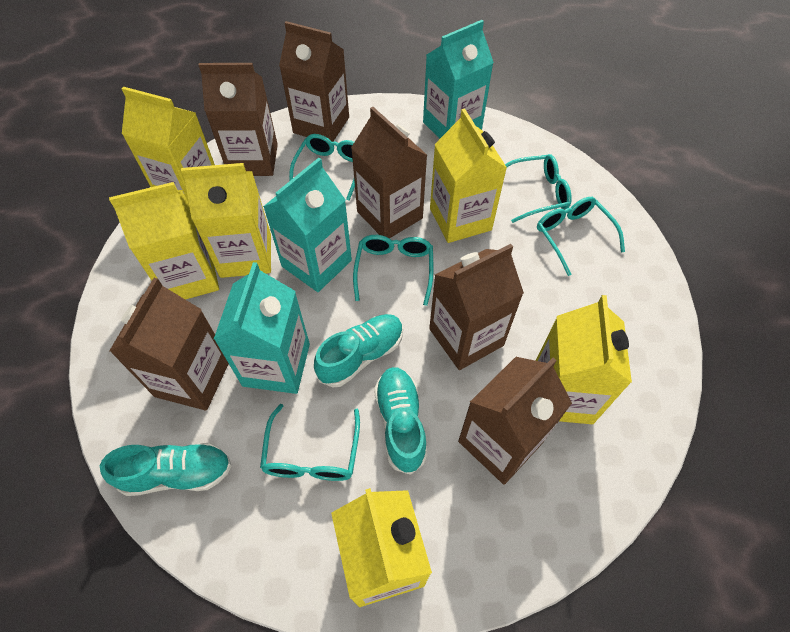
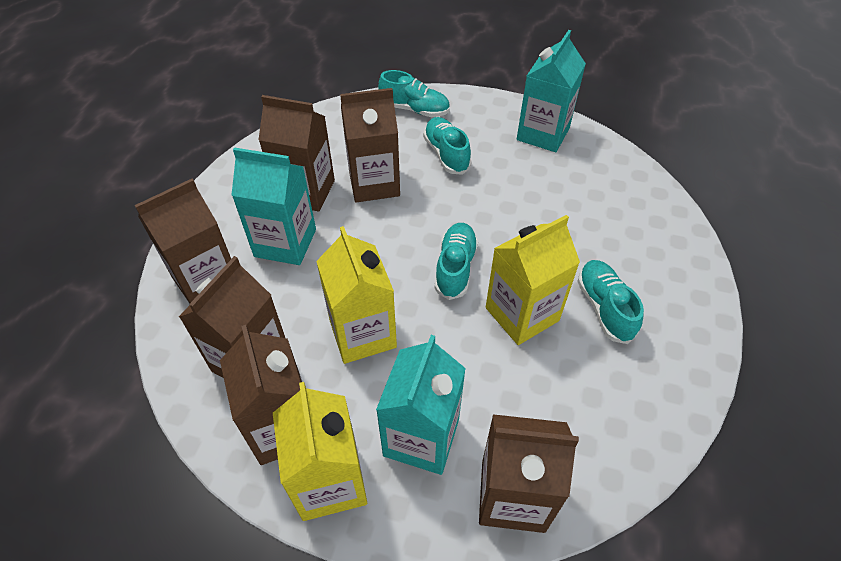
turquoise glasses: 5 -> 0
turquoise shoe: 3 -> 4
yellow carton: 6 -> 3

